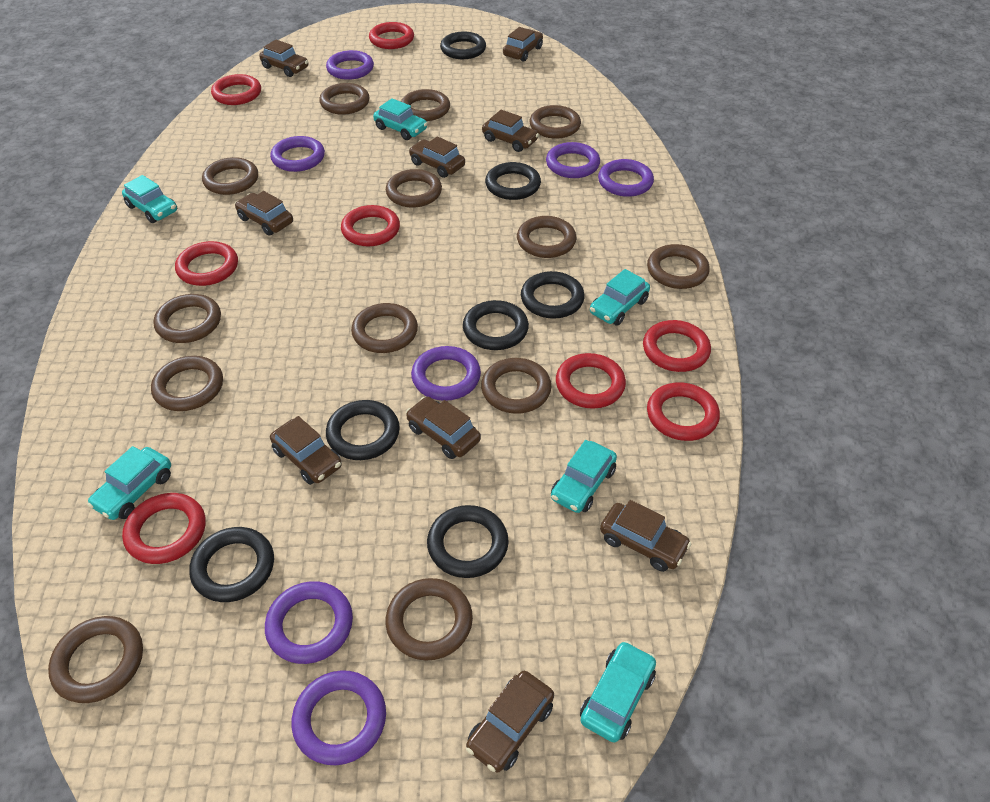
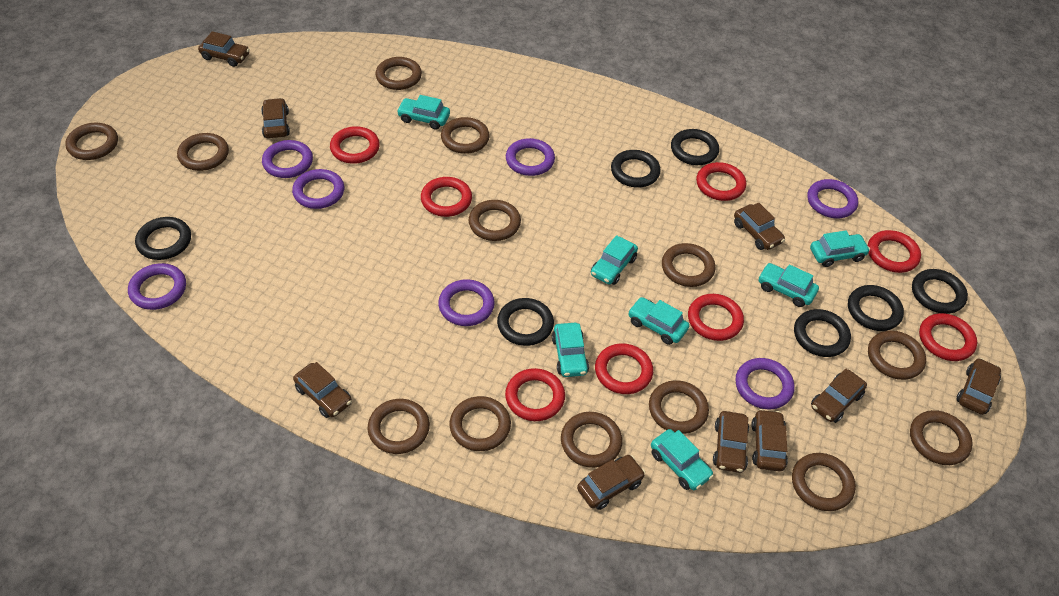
turquoise car: 6 -> 7

